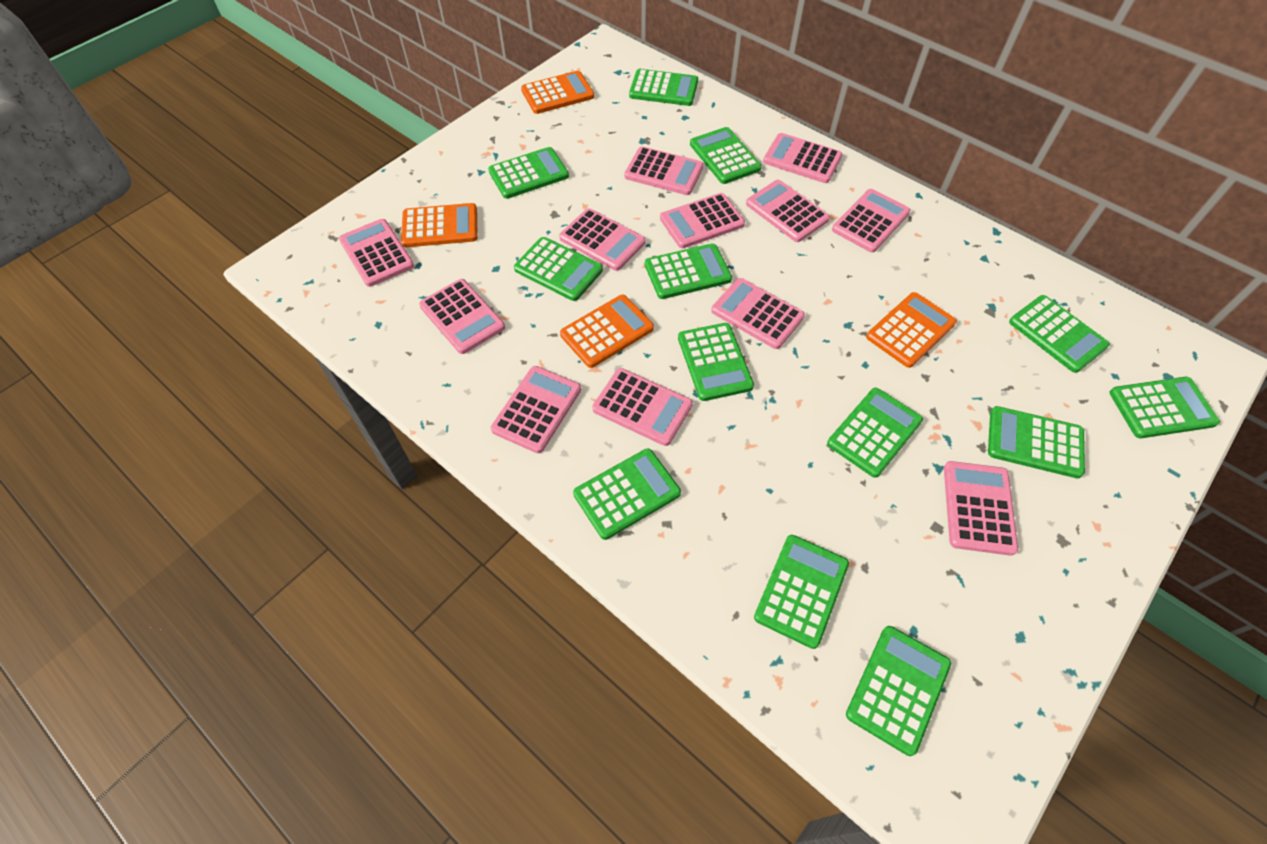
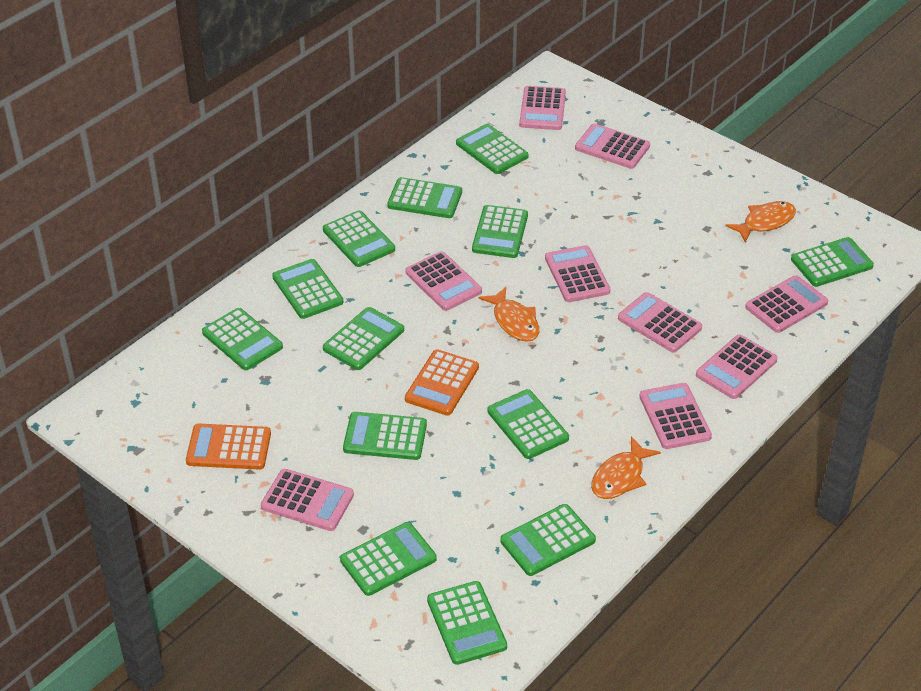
orange calculator: 4 -> 2
orange fish: 0 -> 3
pink calculator: 12 -> 9

